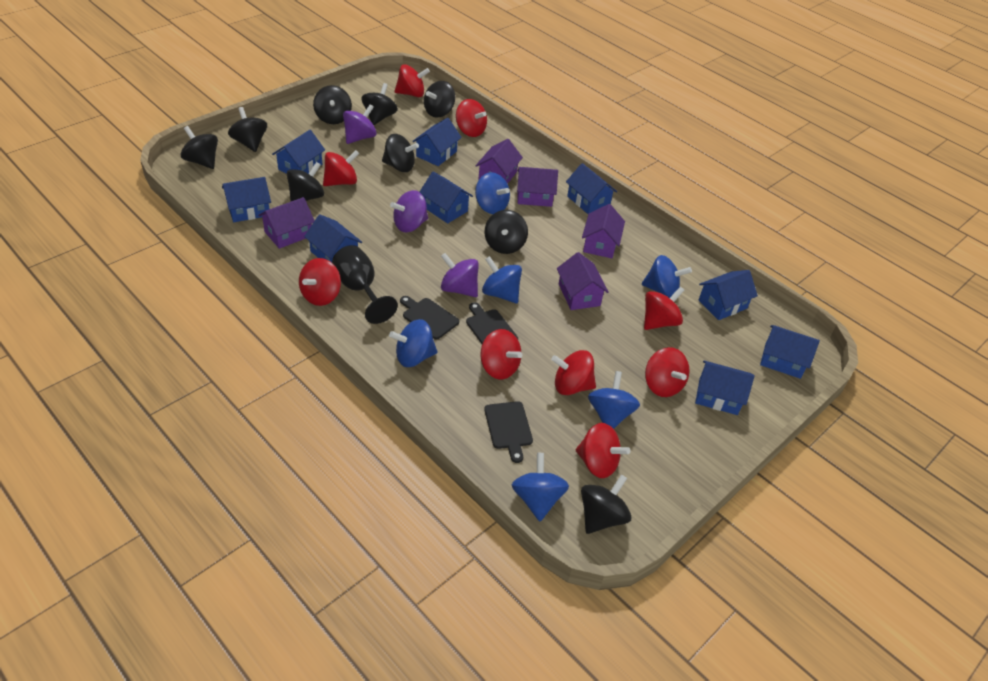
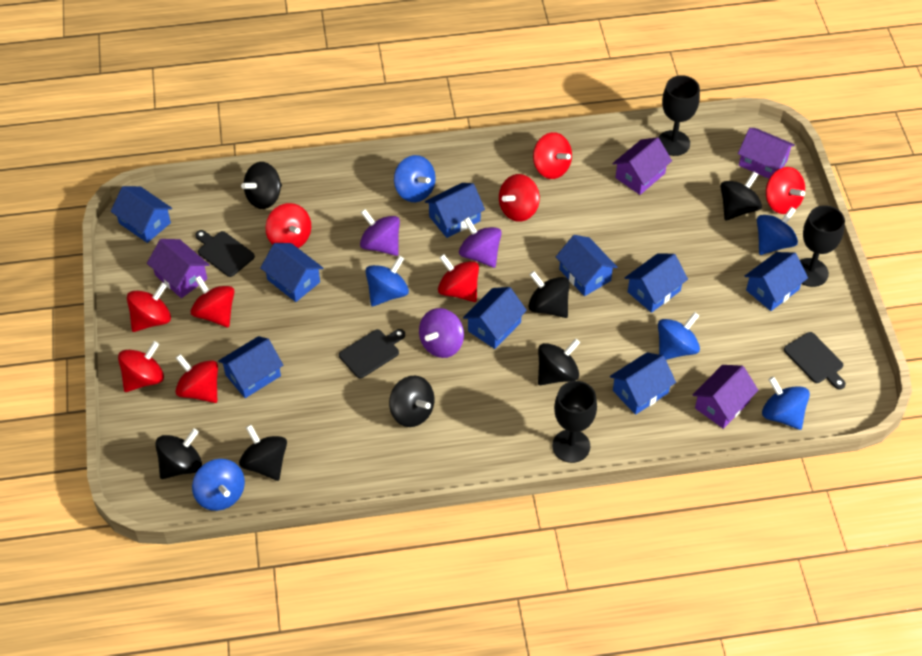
black goblet: 1 -> 3
black spinning top: 9 -> 7
purple house: 5 -> 4

